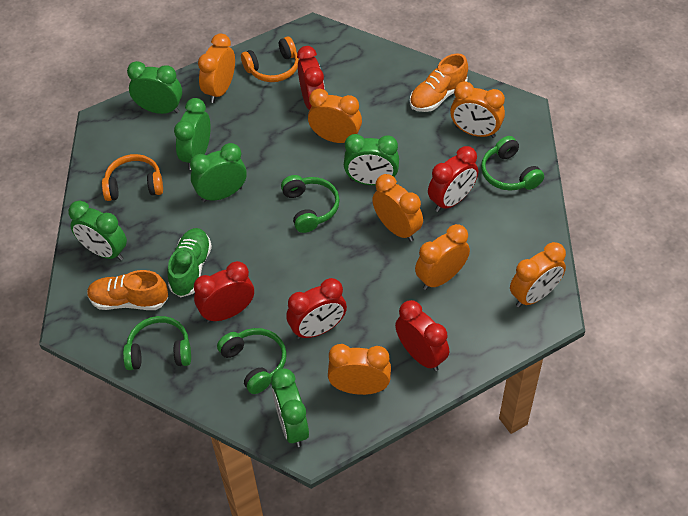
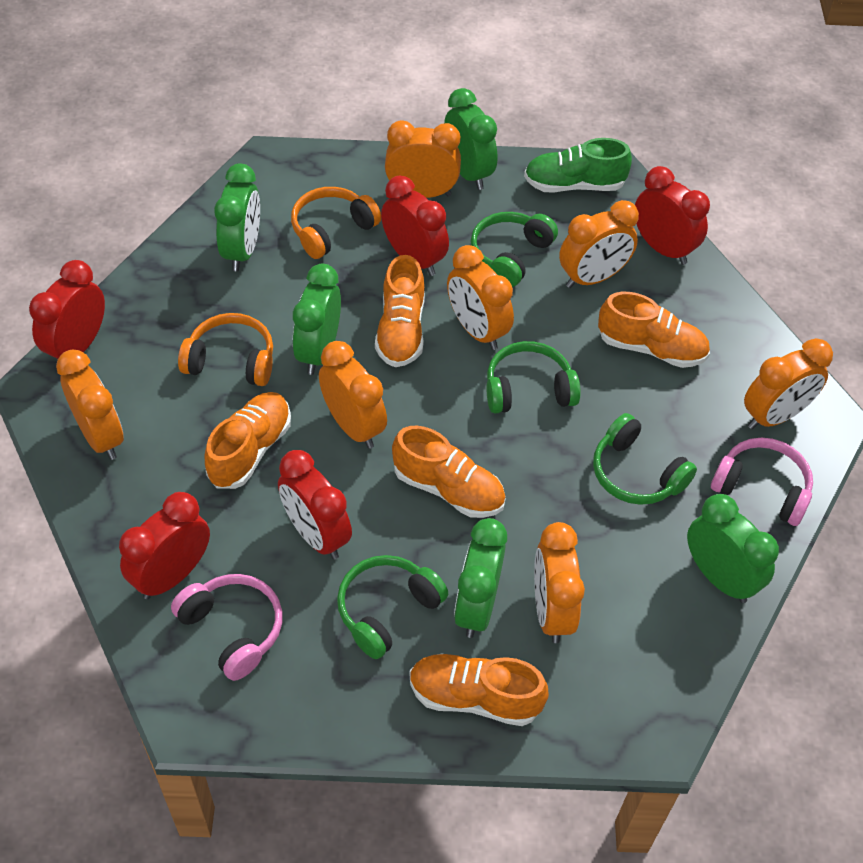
green clock: 6 -> 5
orange shoe: 2 -> 5
pink headphones: 0 -> 2

